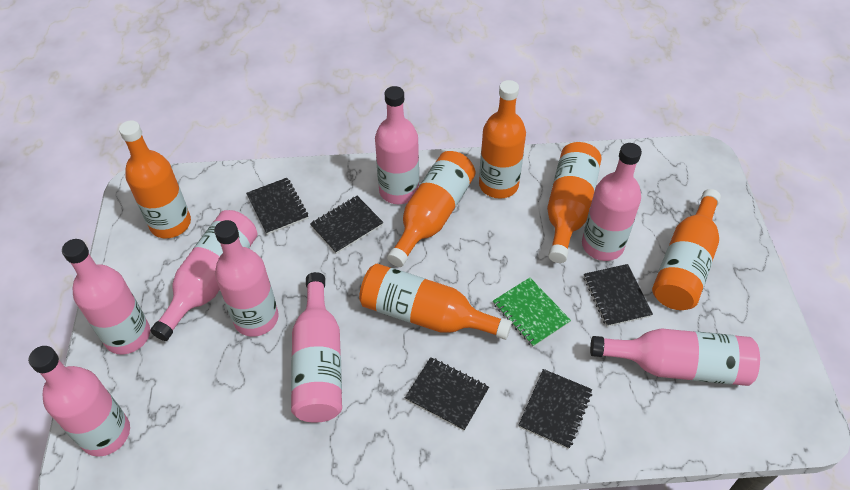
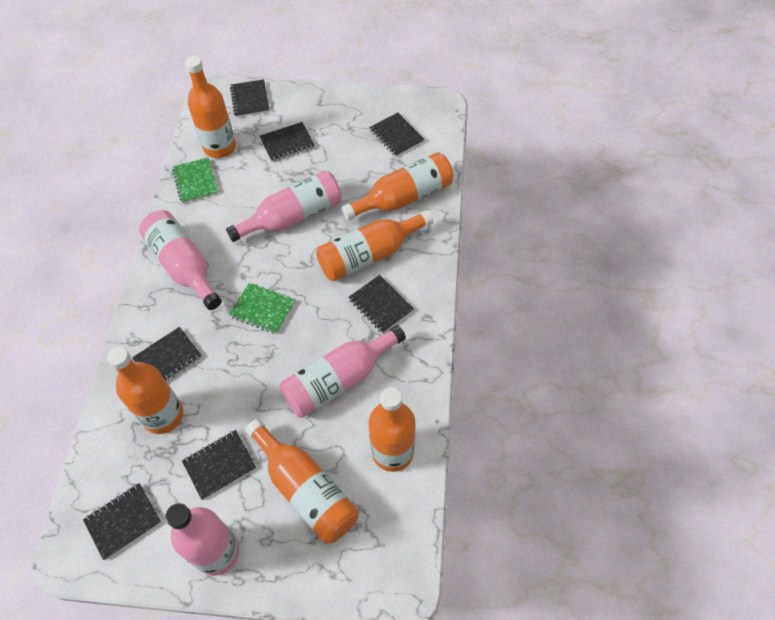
black notebook: 5 -> 7
green notebook: 1 -> 2
pink bottle: 8 -> 4

